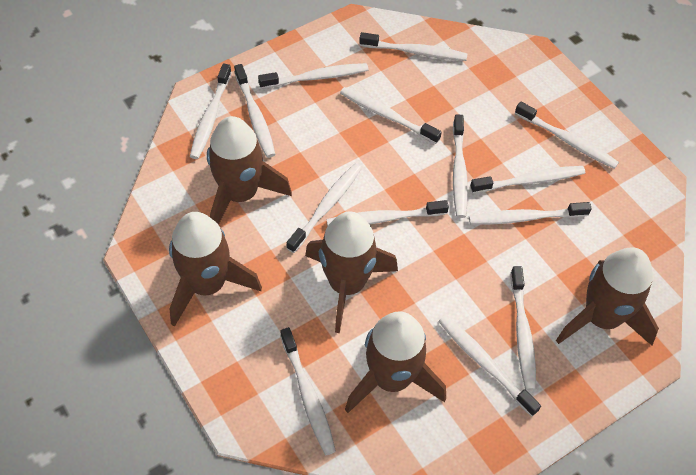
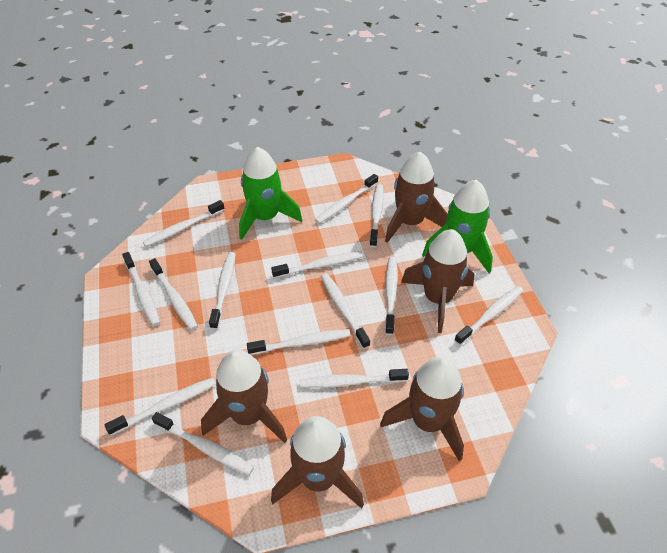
green rocket: 0 -> 2

